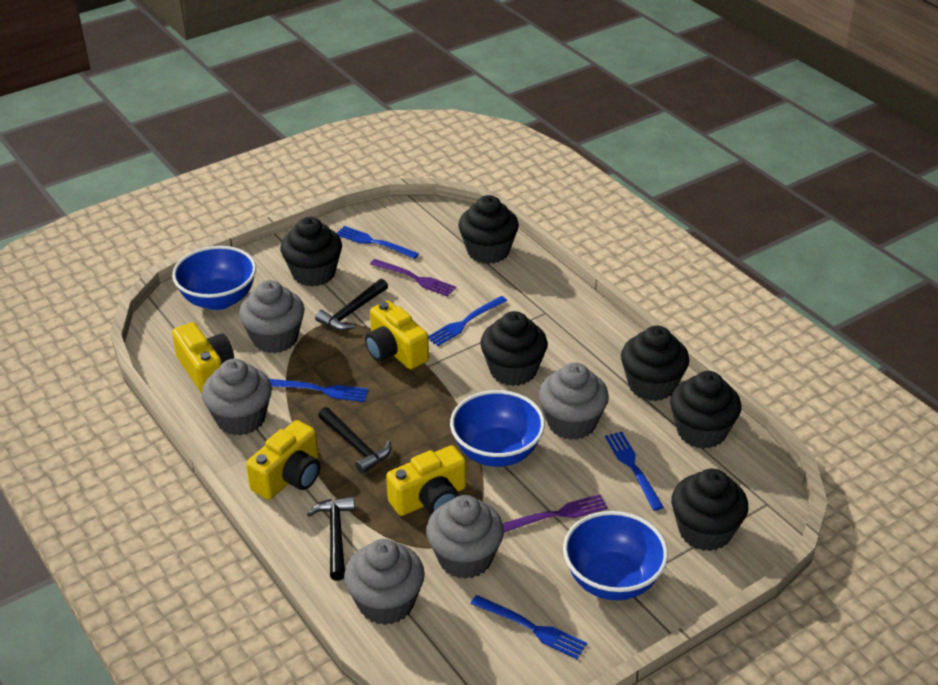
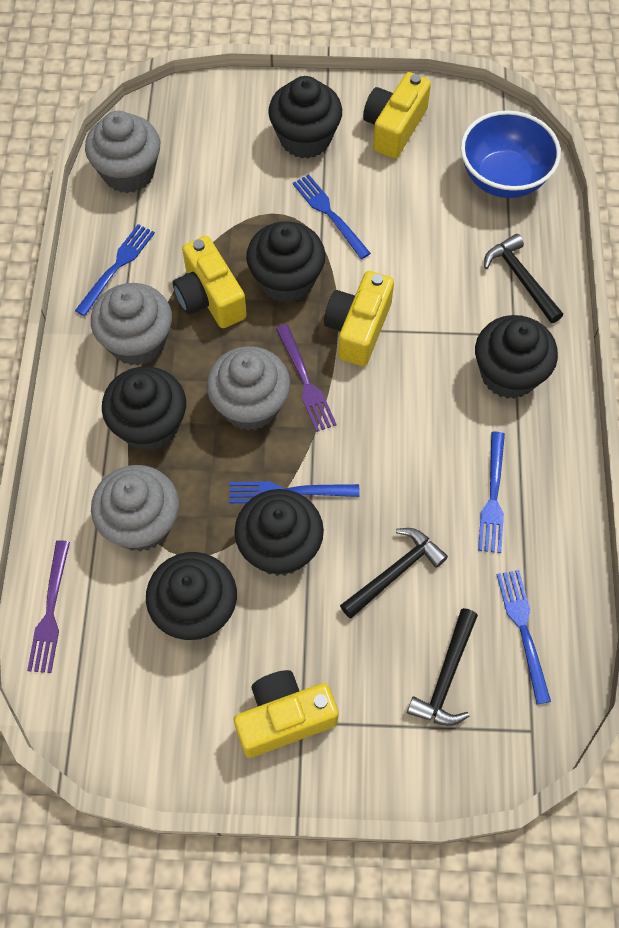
blue bowl: 3 -> 1
grey cupcake: 5 -> 4

